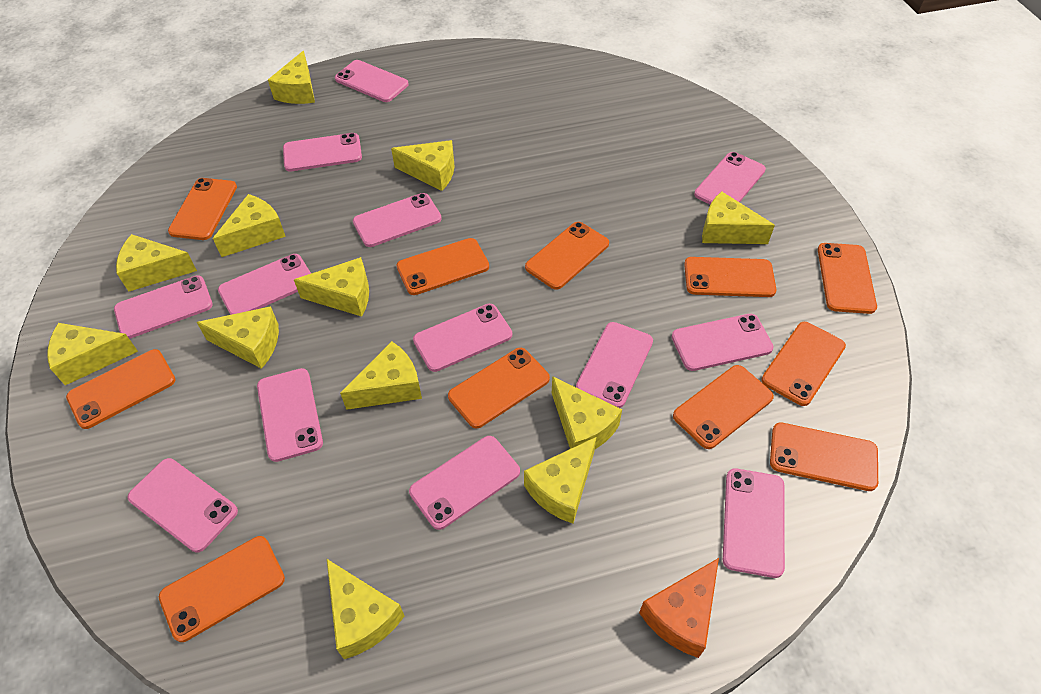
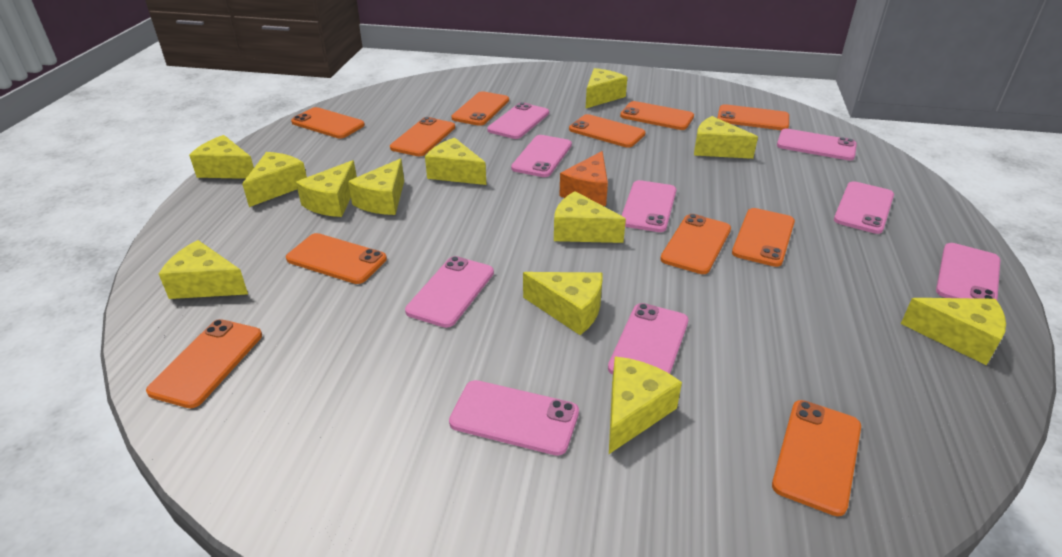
pink phone: 13 -> 9

